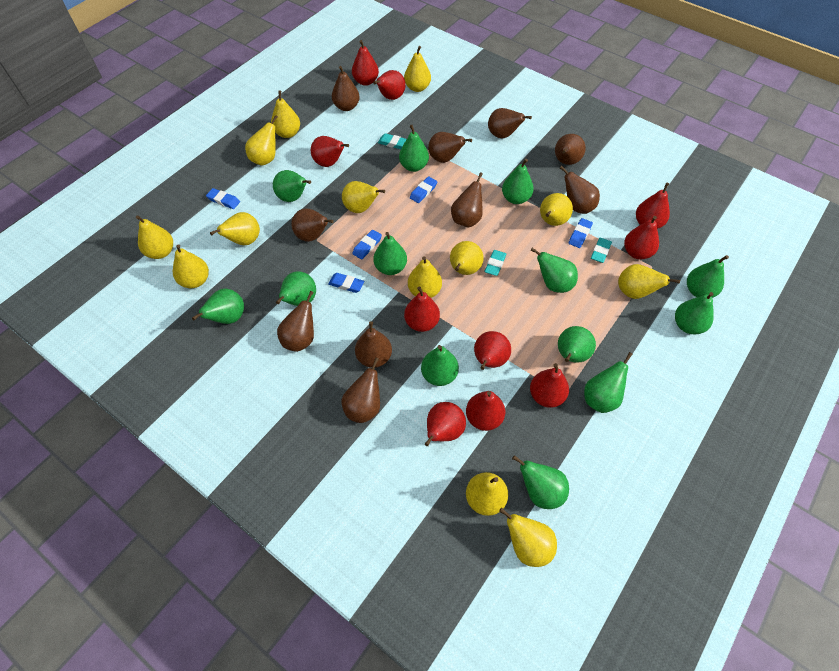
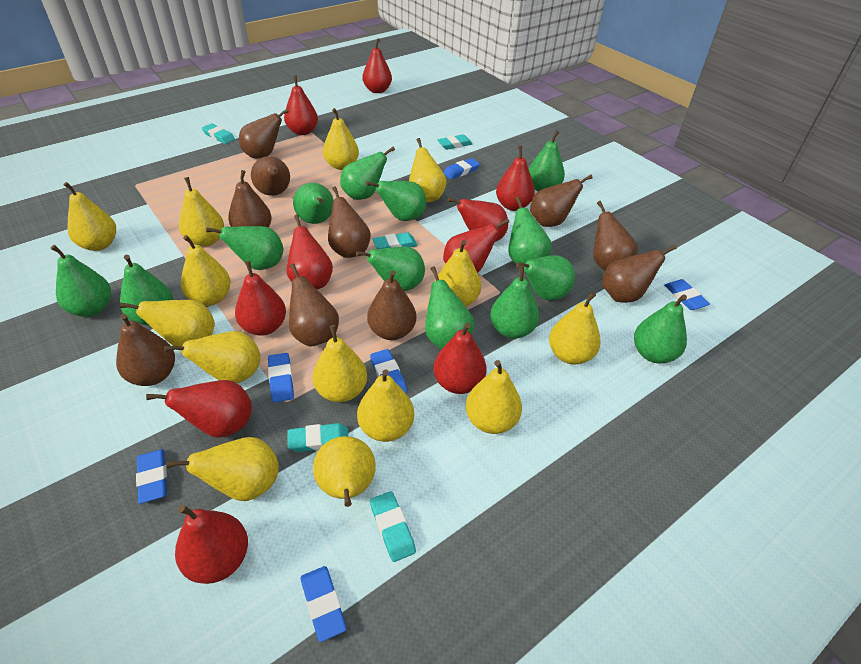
blue eraser: 5 -> 6
turquoise eraser: 3 -> 5
yellow pear: 13 -> 14

